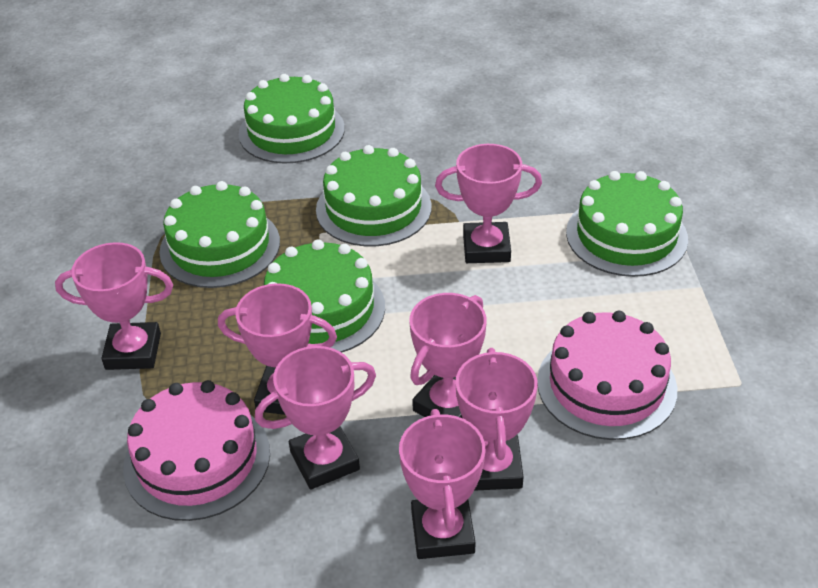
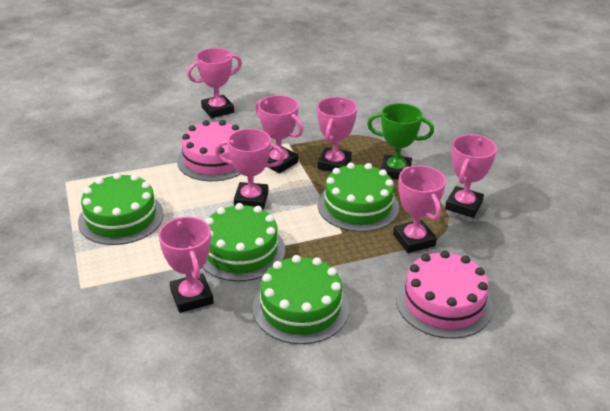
green cake: 5 -> 4
green trophy: 0 -> 1

